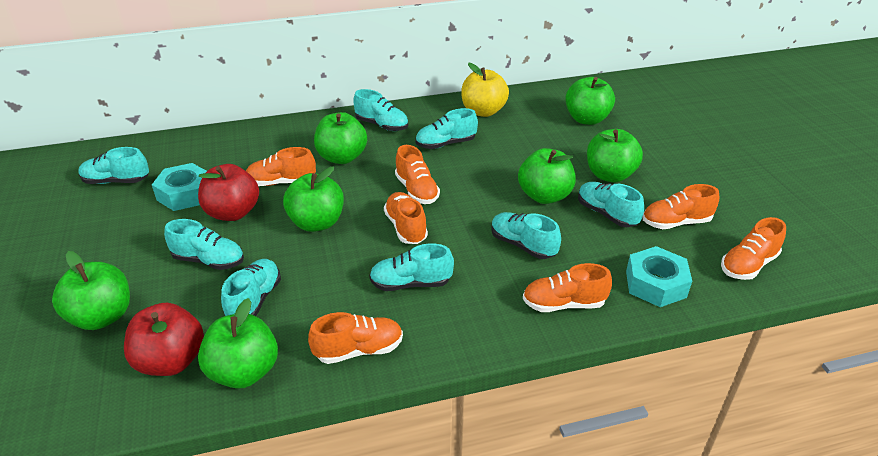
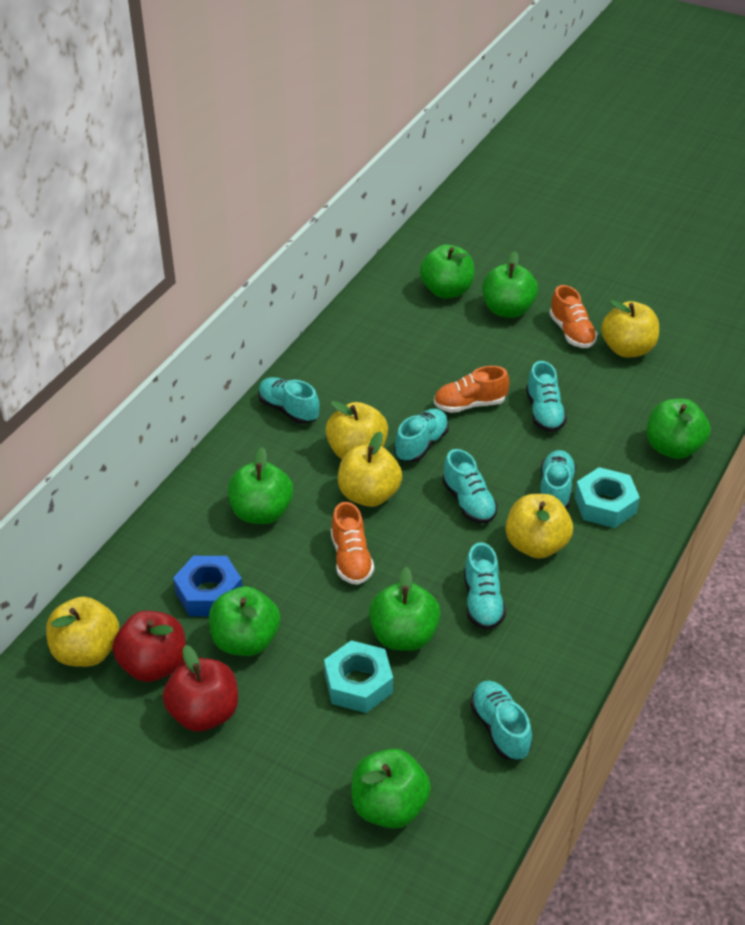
blue nut: 0 -> 1
orange shoe: 7 -> 3
turquoise shoe: 8 -> 7
yellow apple: 1 -> 5

